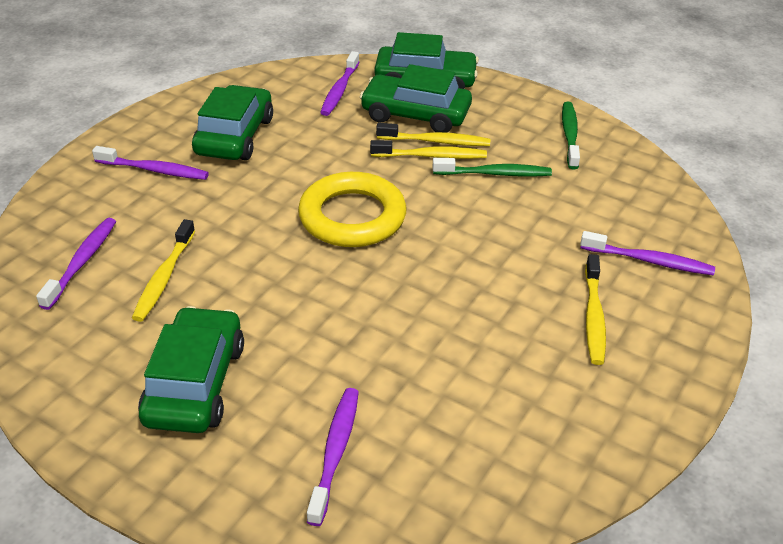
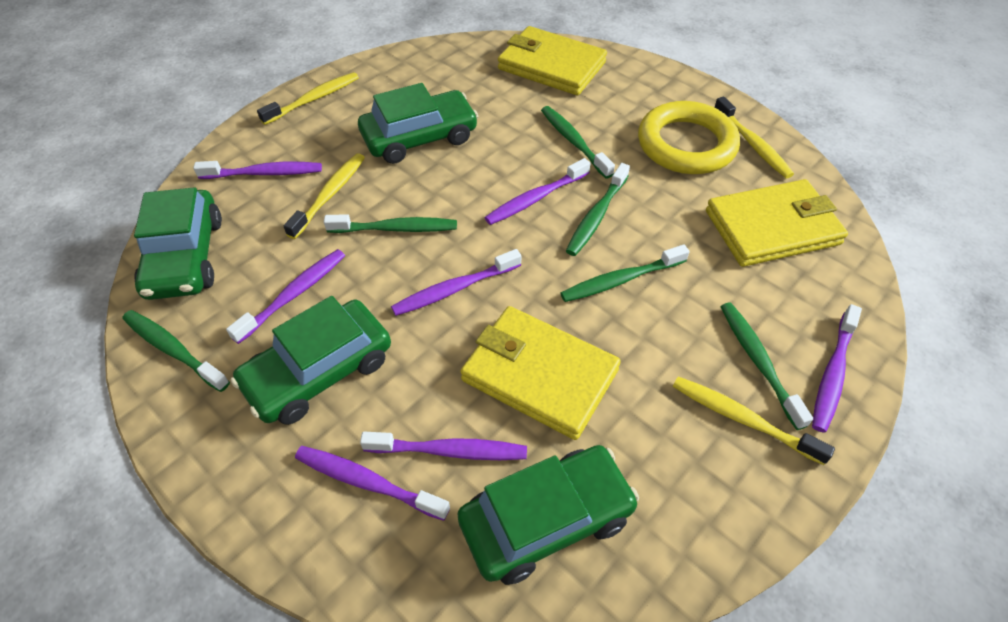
green toothbrush: 2 -> 6
purple toothbrush: 5 -> 7
yellow wallet: 0 -> 3

